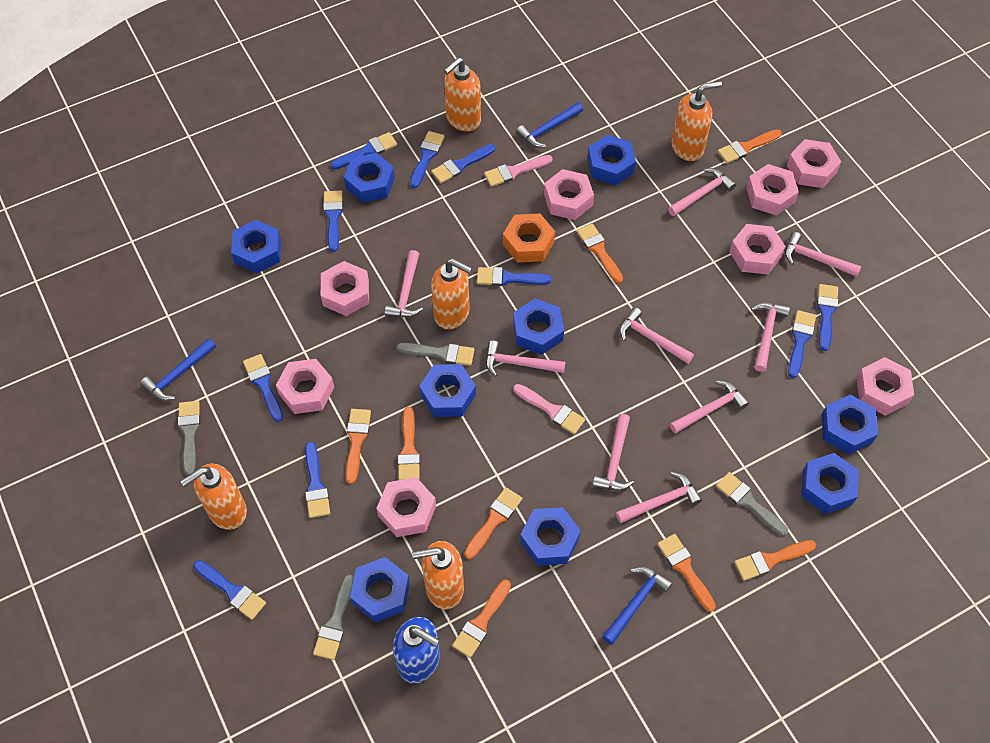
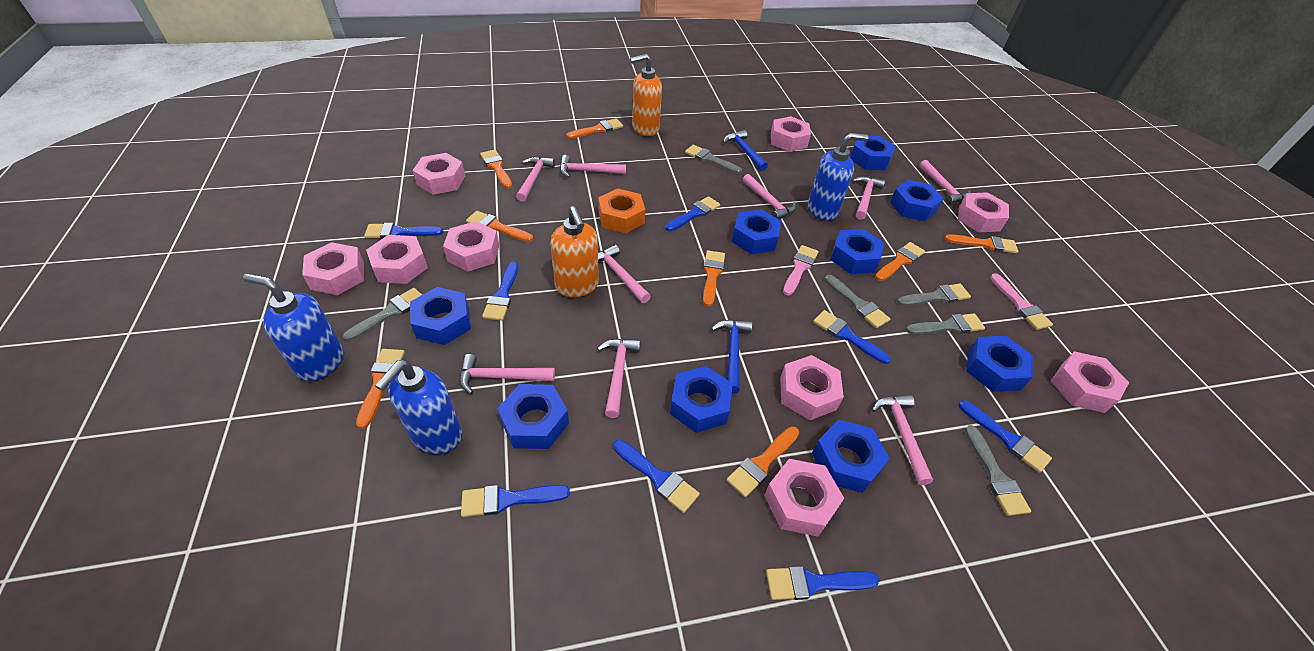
blue brush: 10 -> 8
blue hammer: 3 -> 2
blue soap dispenser: 1 -> 3
grey brush: 4 -> 6
orange soap dispenser: 5 -> 2
pink nut: 8 -> 9

